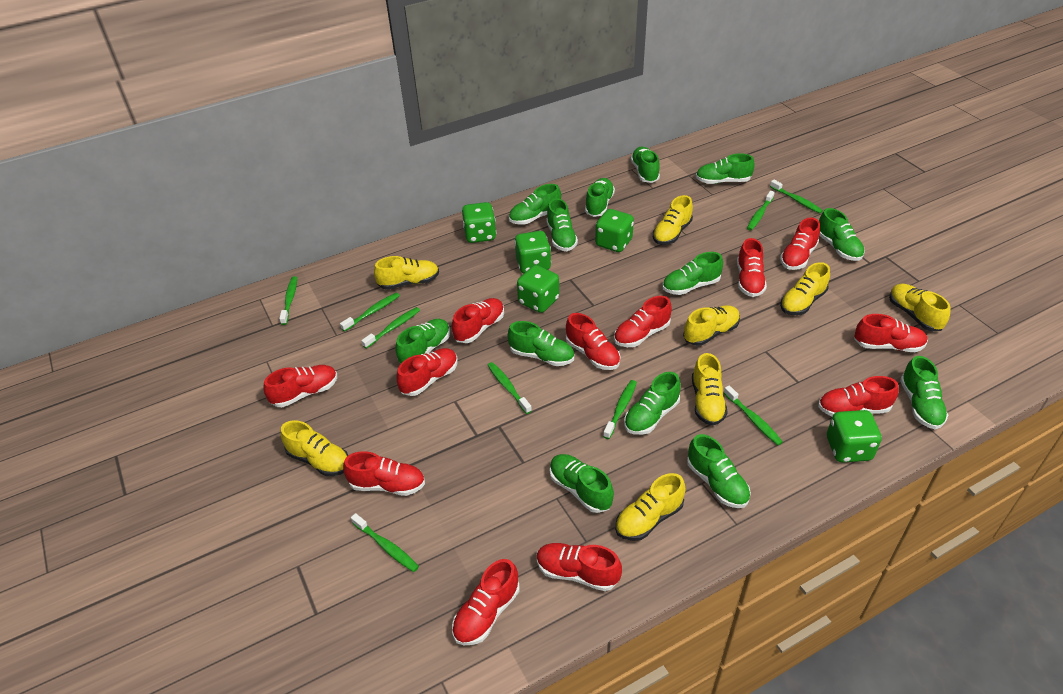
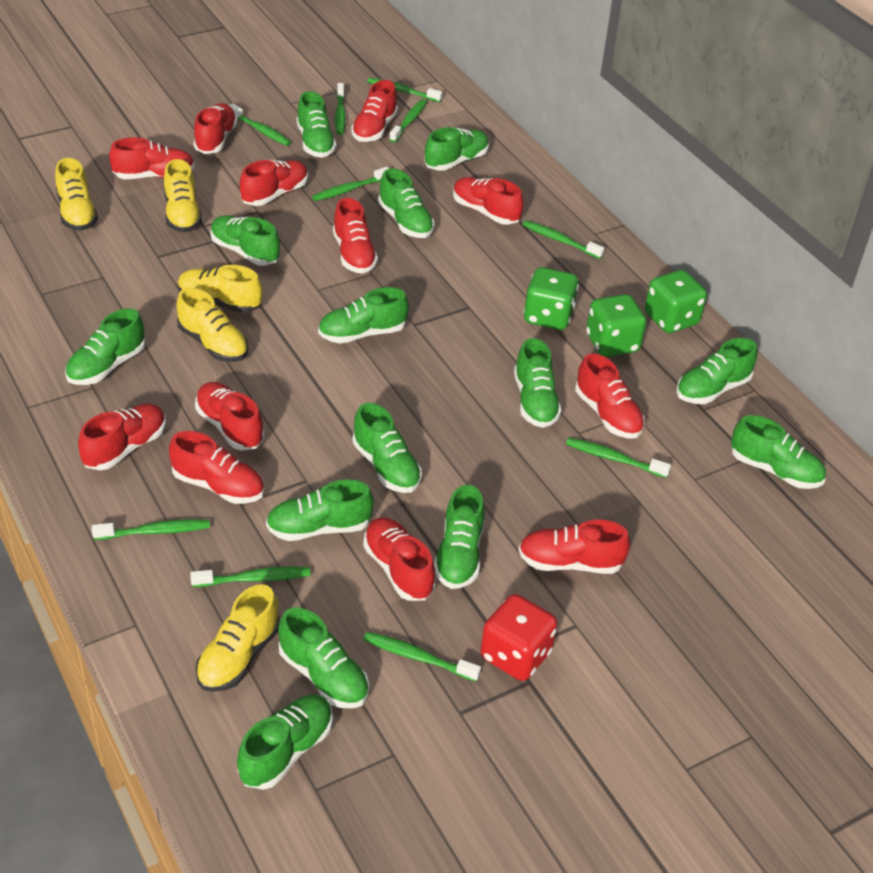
green dice: 5 -> 3
green shoe: 13 -> 14
green toothbrush: 9 -> 10
red dice: 0 -> 1
yellow shoe: 8 -> 5

